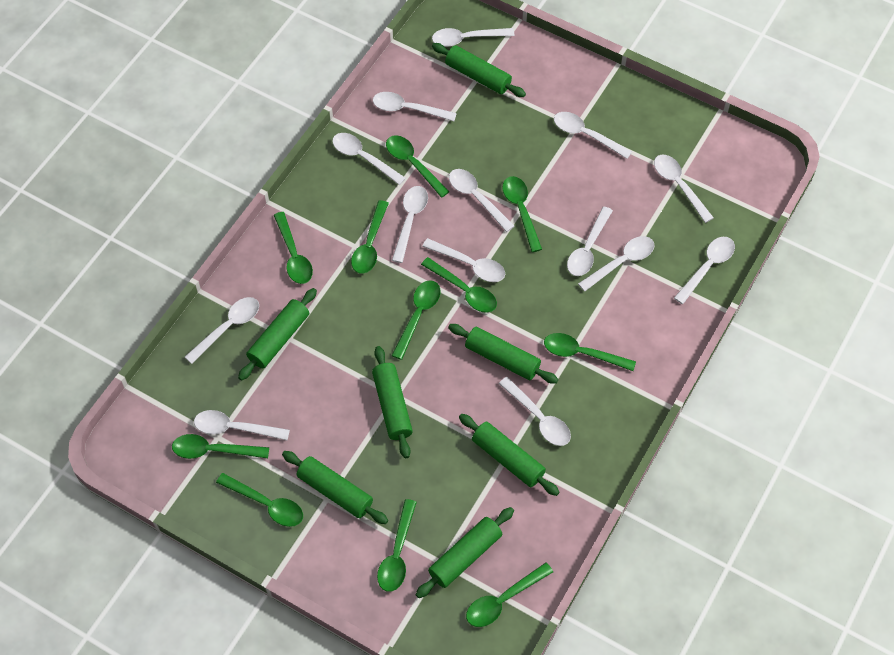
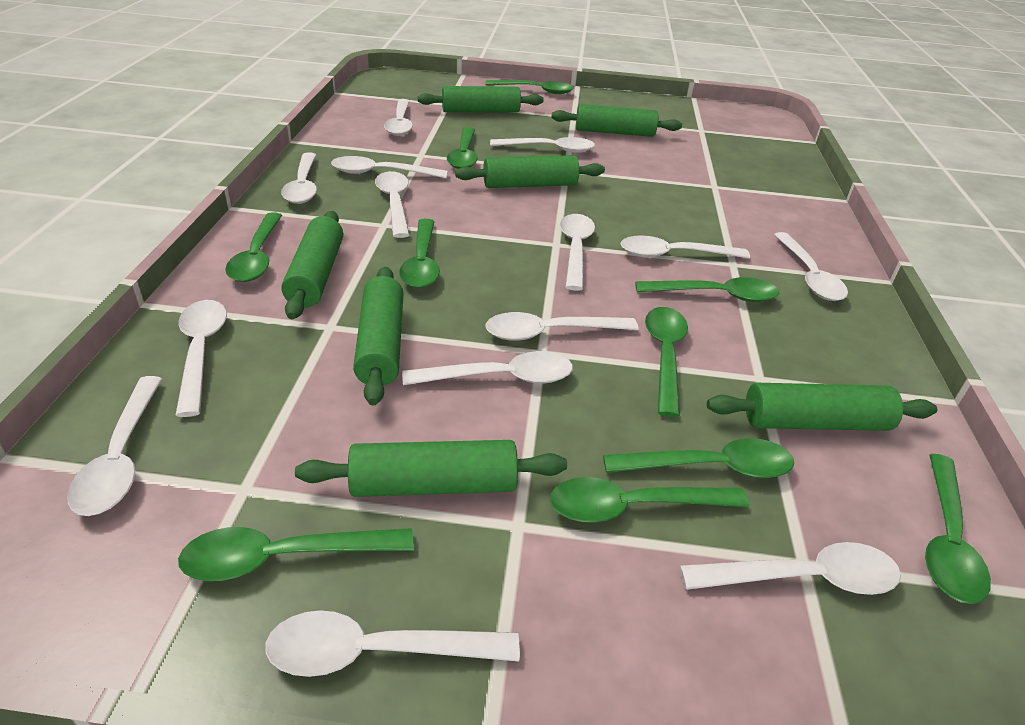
green spoon: 11 -> 10

